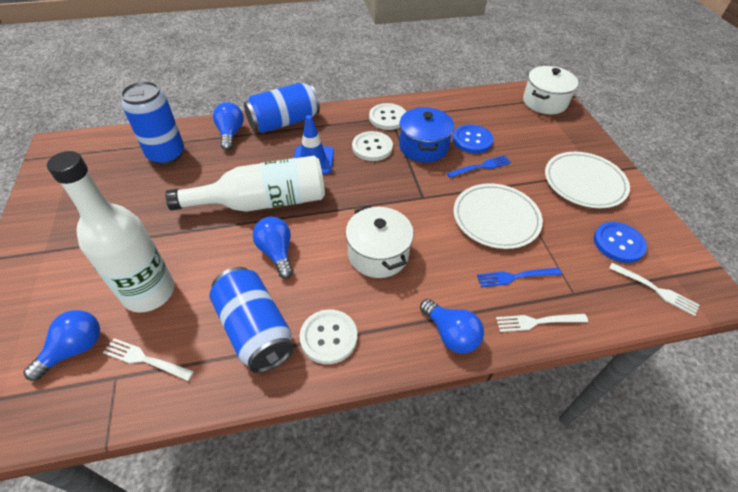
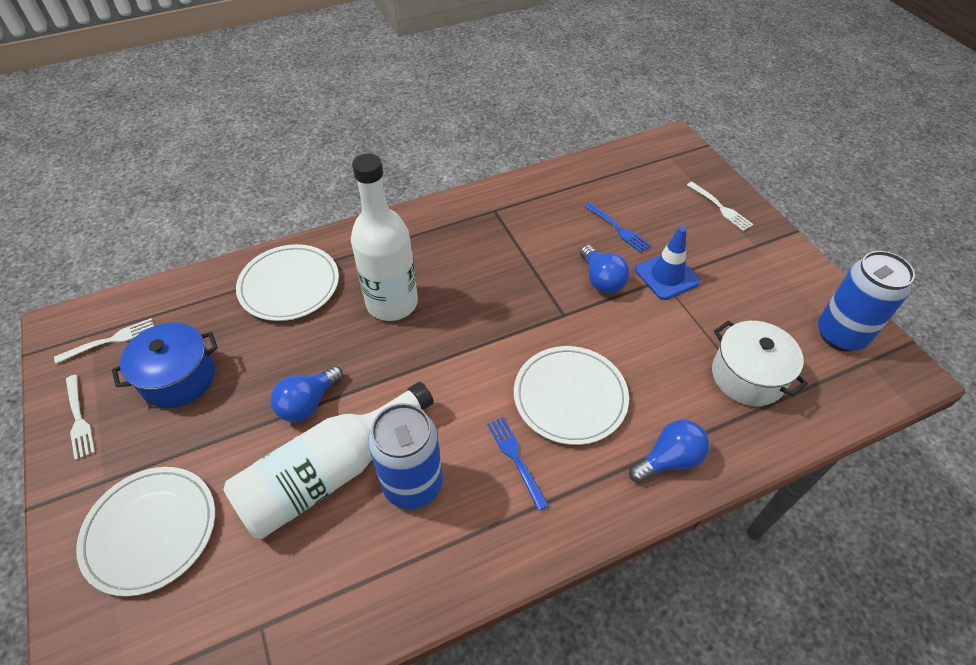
blue button: 2 -> 0
blue can: 3 -> 2
blue light bulb: 4 -> 3
white button: 3 -> 0
white plate: 2 -> 3
white pot: 2 -> 1

